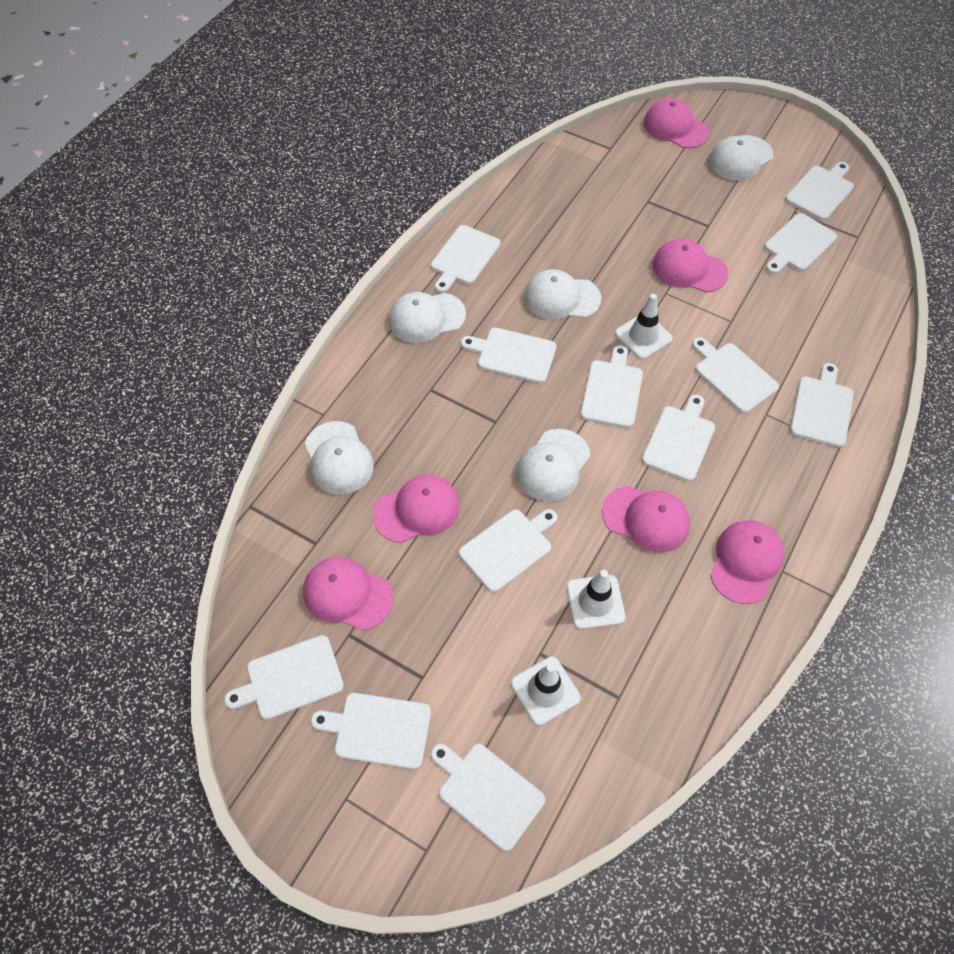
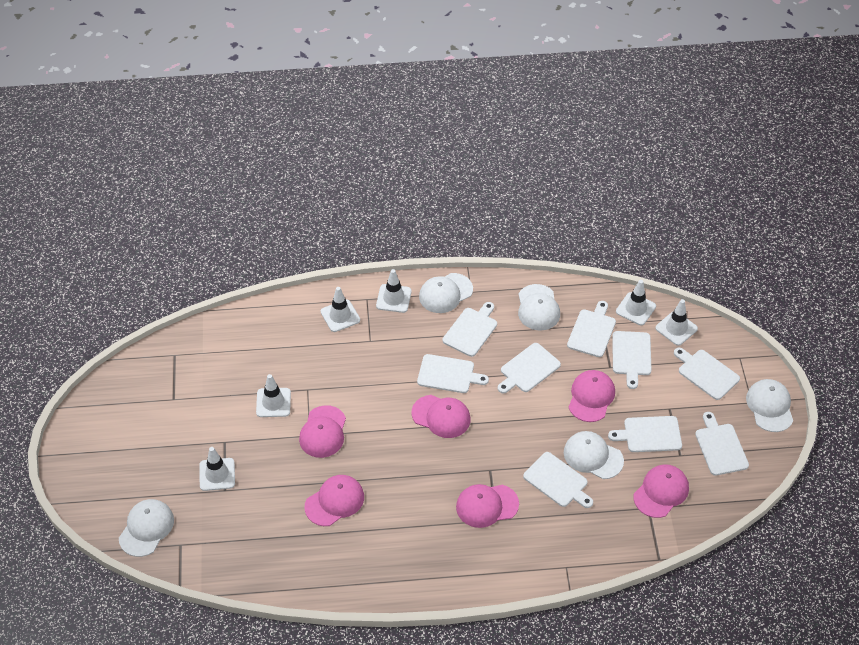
white cutting board: 12 -> 9
white traffic cone: 3 -> 6

